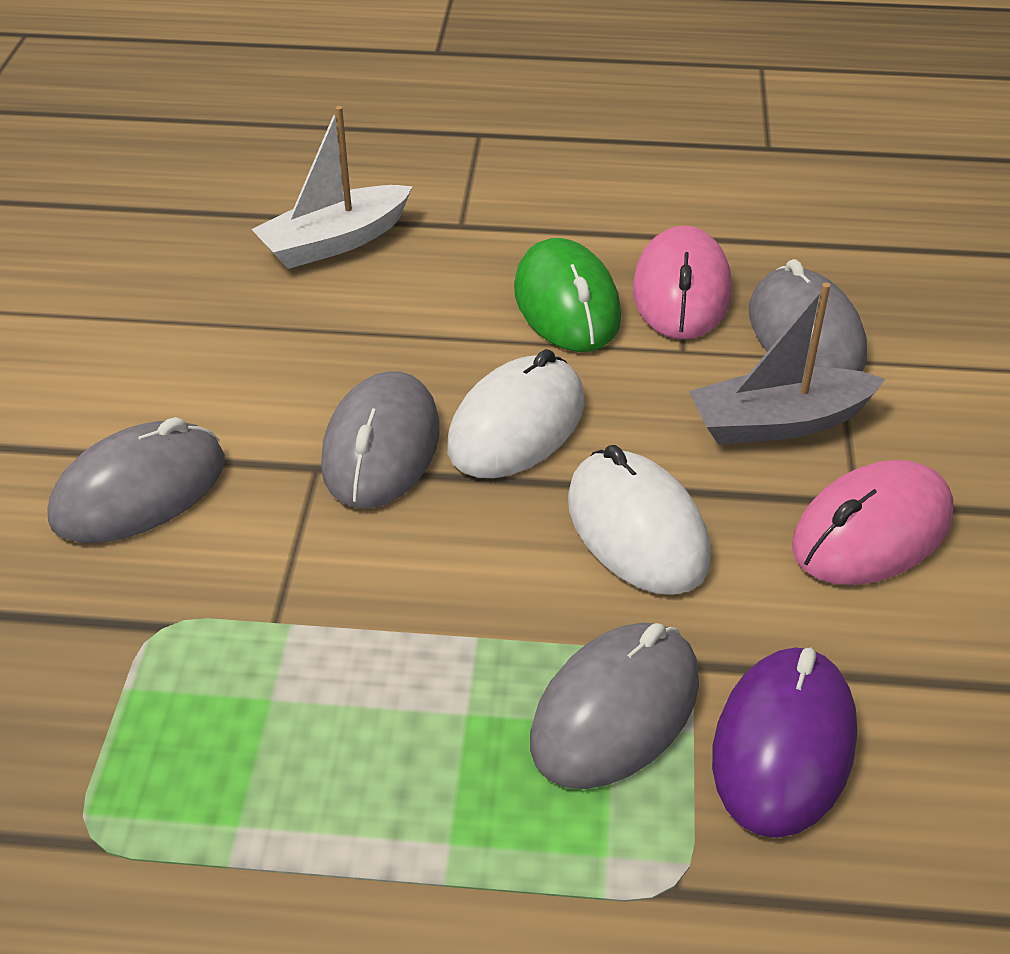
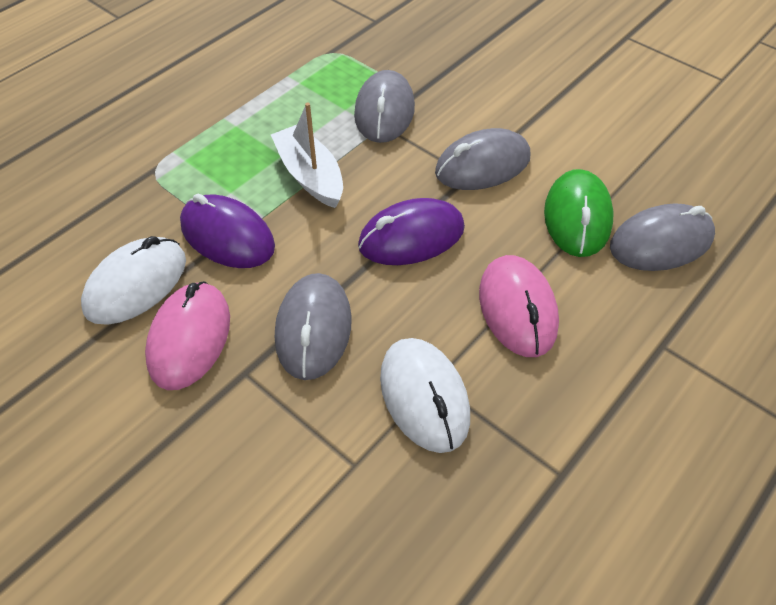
grey boat: 1 -> 0
purple mouse: 1 -> 2

